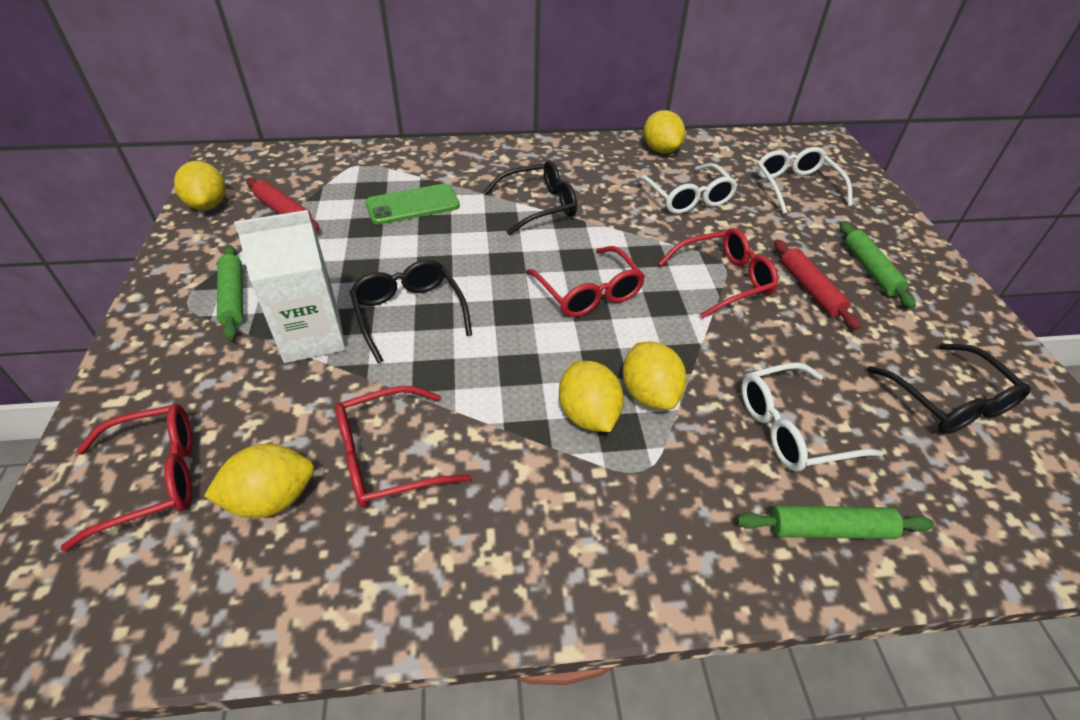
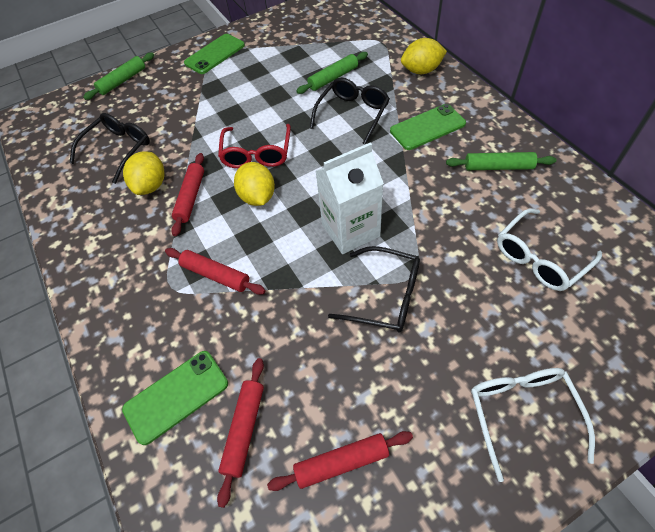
green phone: 1 -> 3
red glasses: 4 -> 1
red rolling pin: 2 -> 4
white glasses: 3 -> 2
yellow lemon: 5 -> 3

